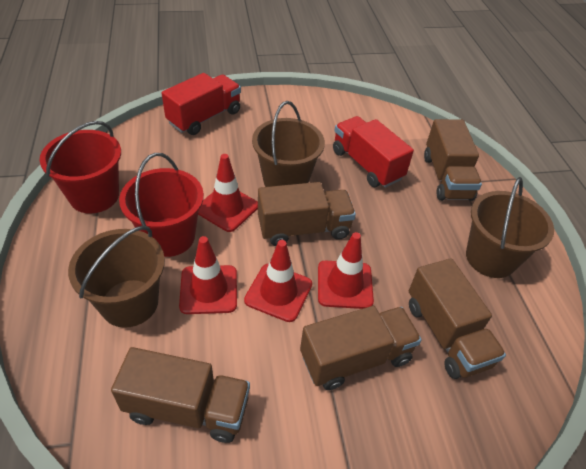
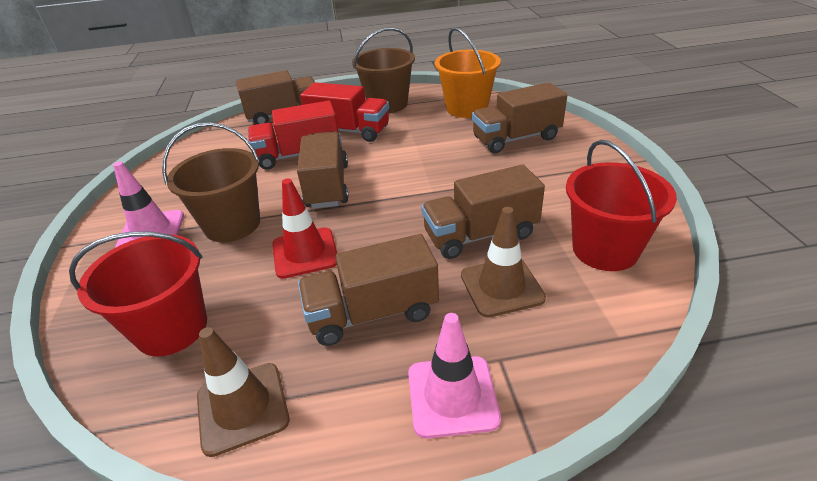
brown bucket: 3 -> 2
brown traffic cone: 0 -> 2
orange bucket: 0 -> 1
pink traffic cone: 0 -> 2
red traffic cone: 4 -> 1

